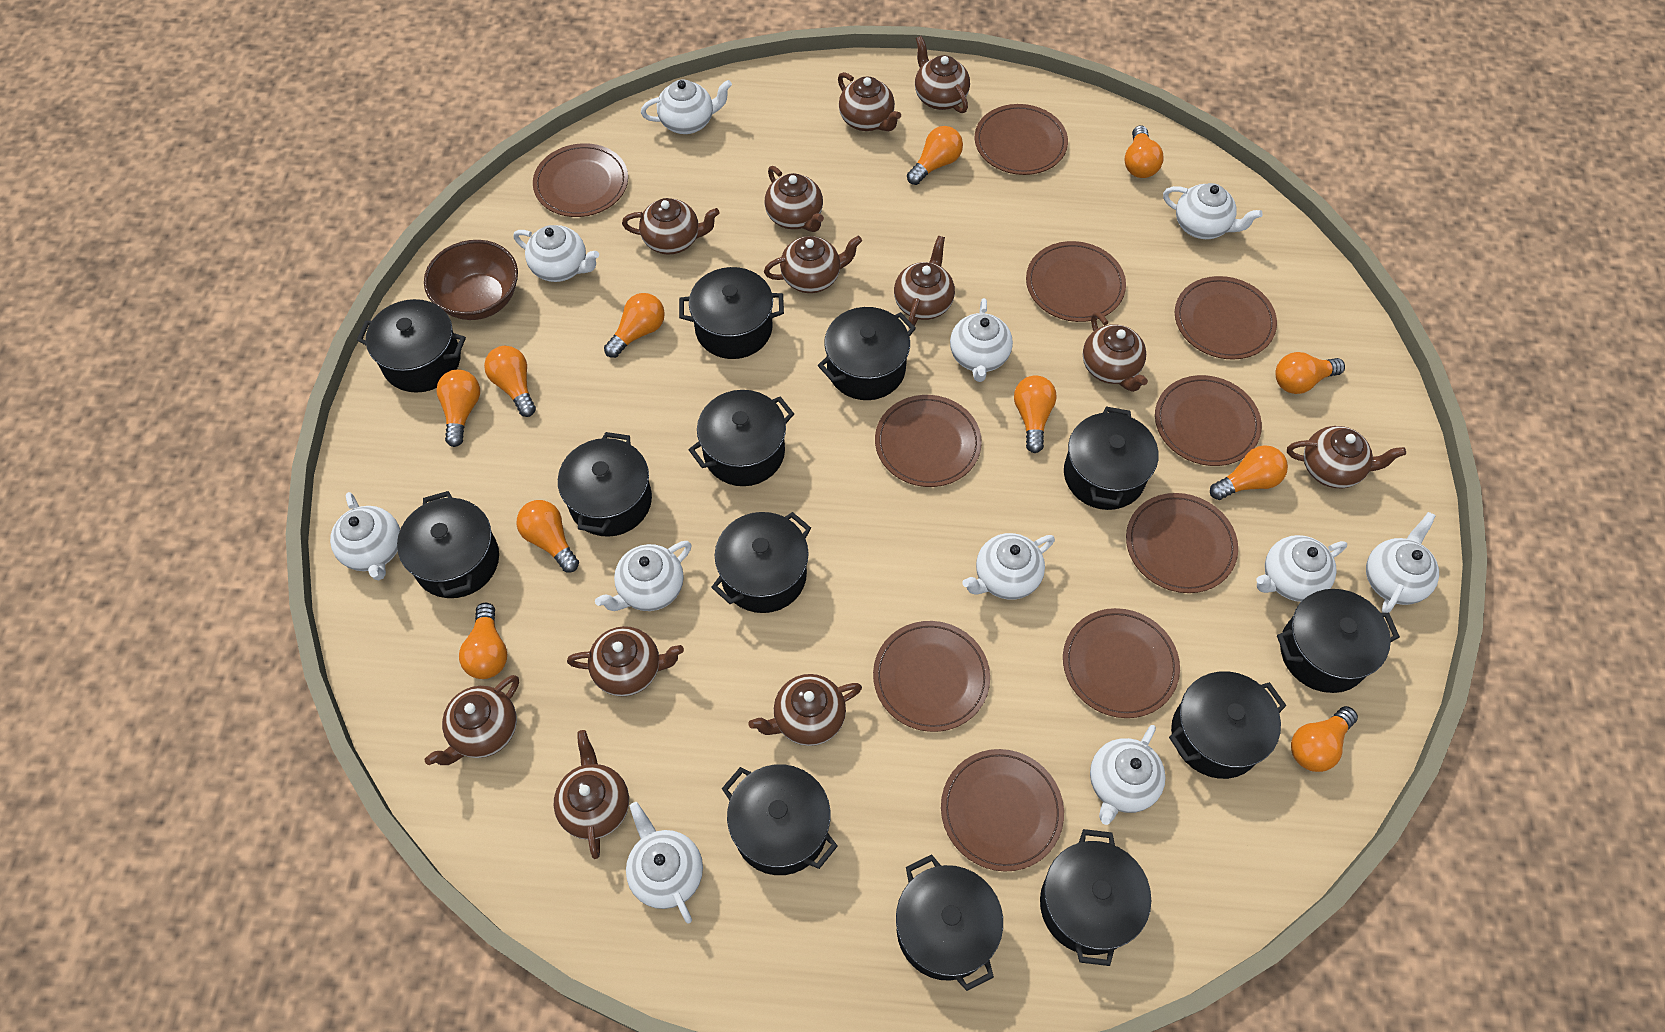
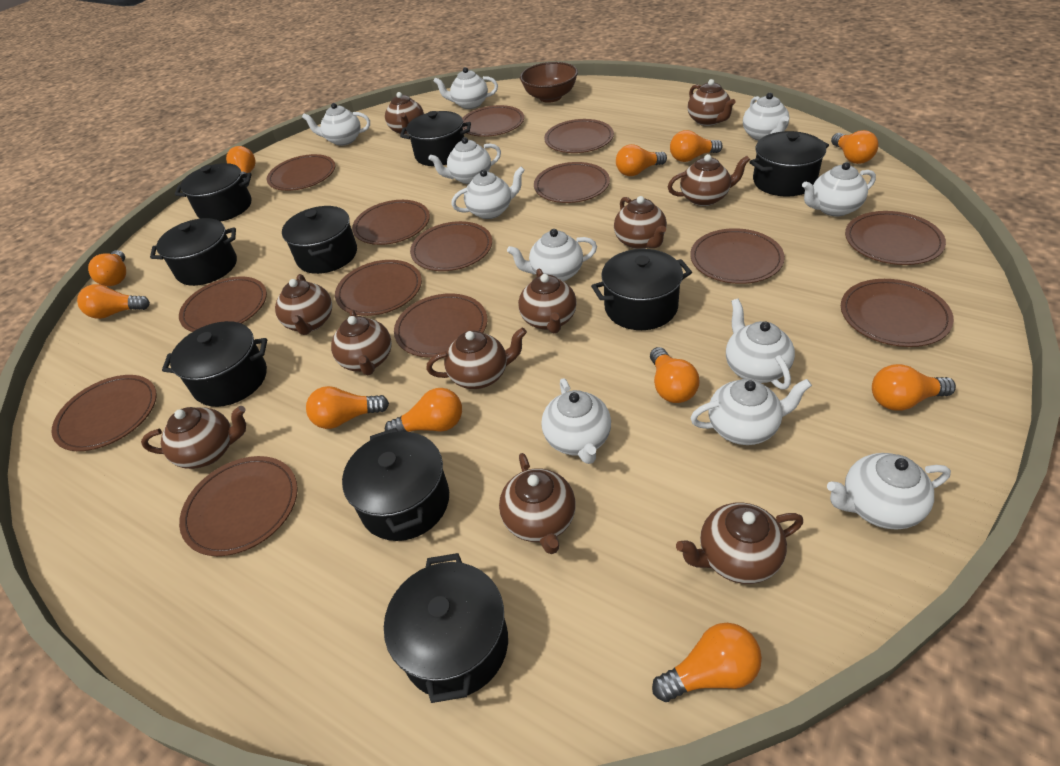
black pot: 13 -> 9
brown plate: 10 -> 14
brown teapot: 12 -> 11

